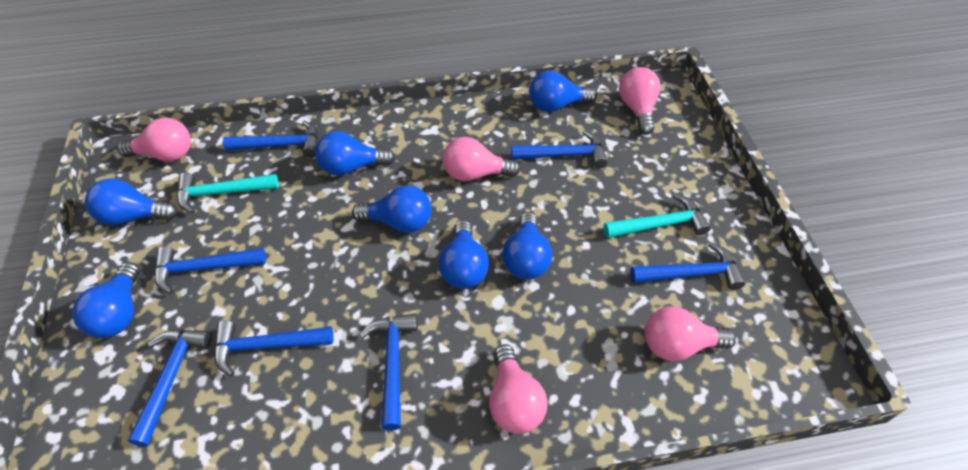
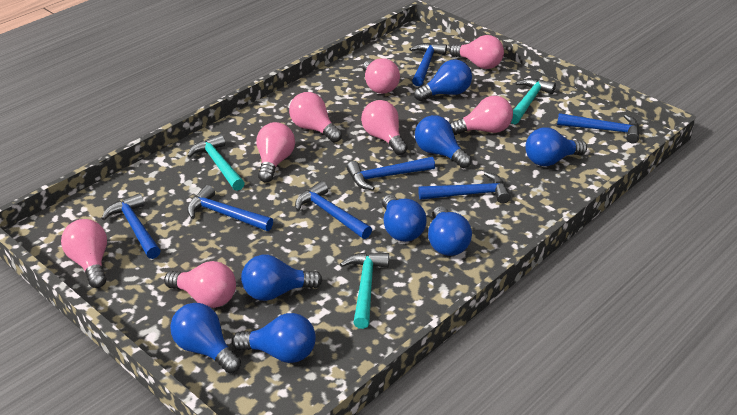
blue light bulb: 7 -> 8
pink light bulb: 5 -> 8
turquoise hammer: 2 -> 3

